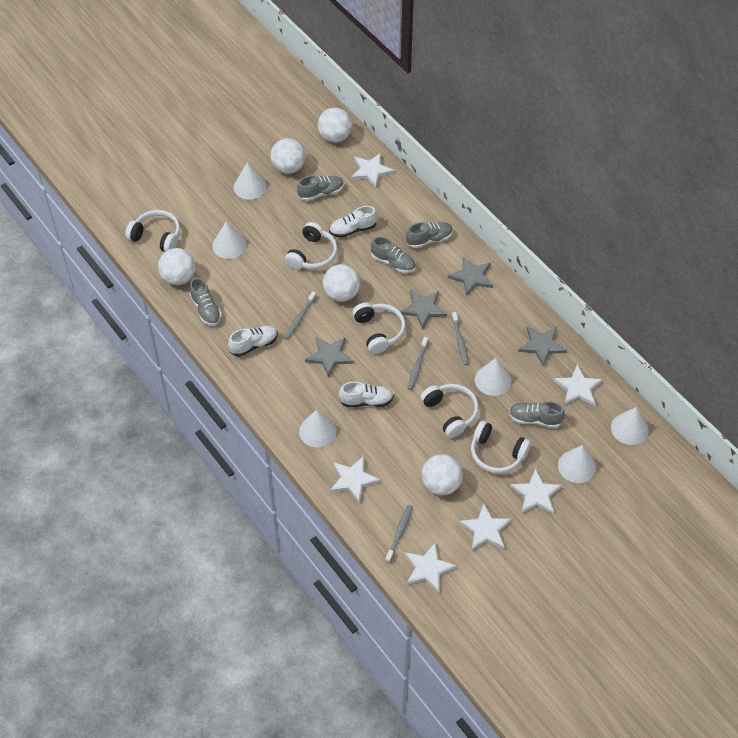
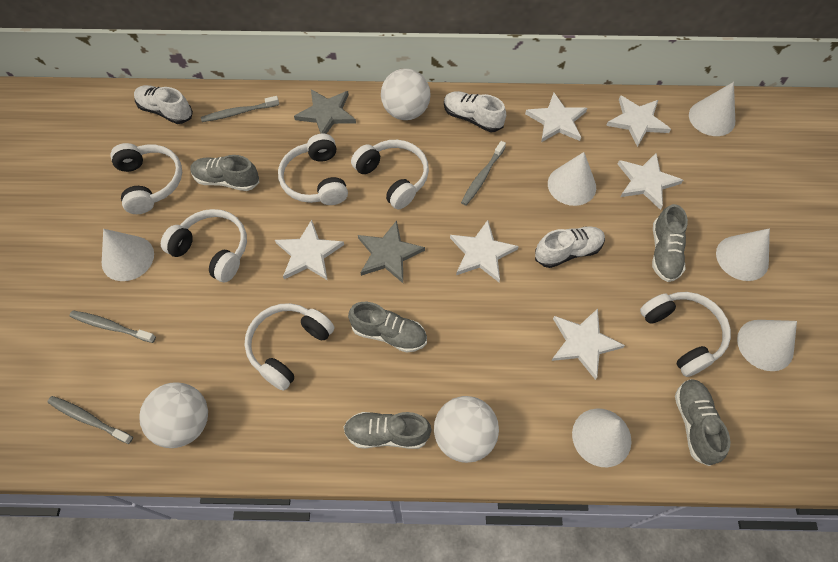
grey star: 4 -> 2
white ball: 5 -> 3
white headphones: 5 -> 6

